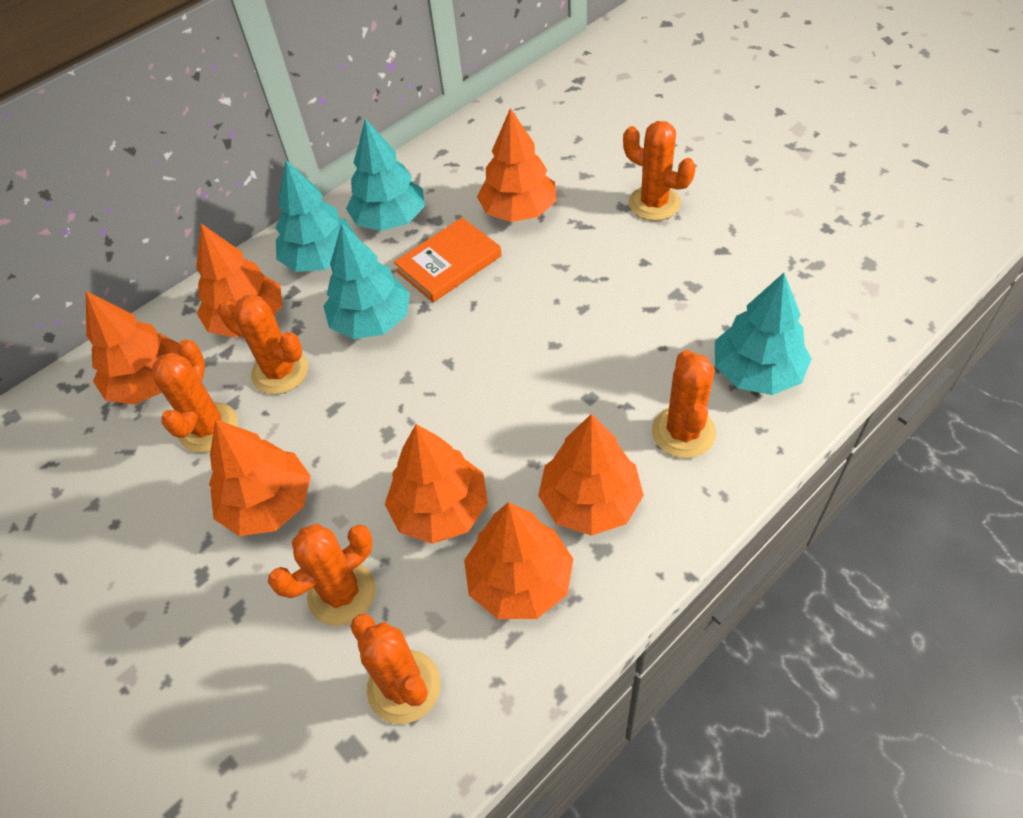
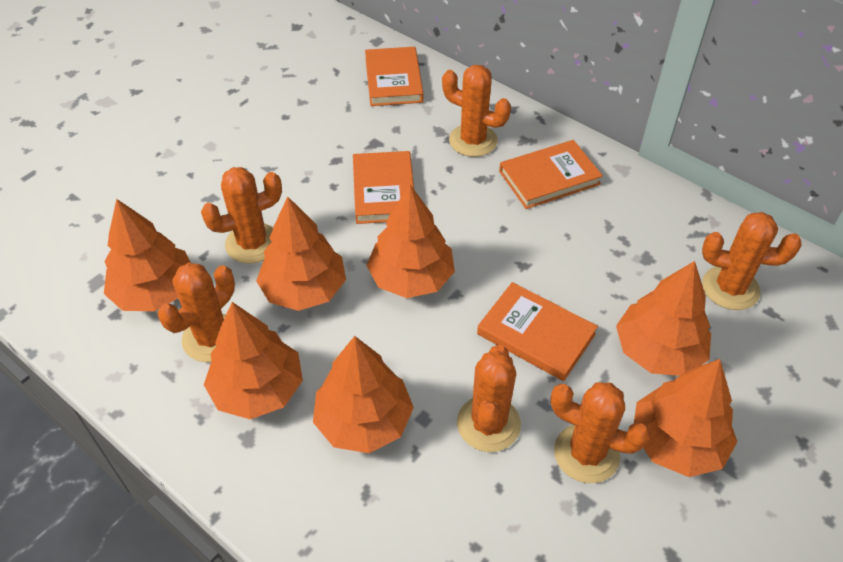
orange book: 1 -> 4
turquoise tree: 4 -> 0

